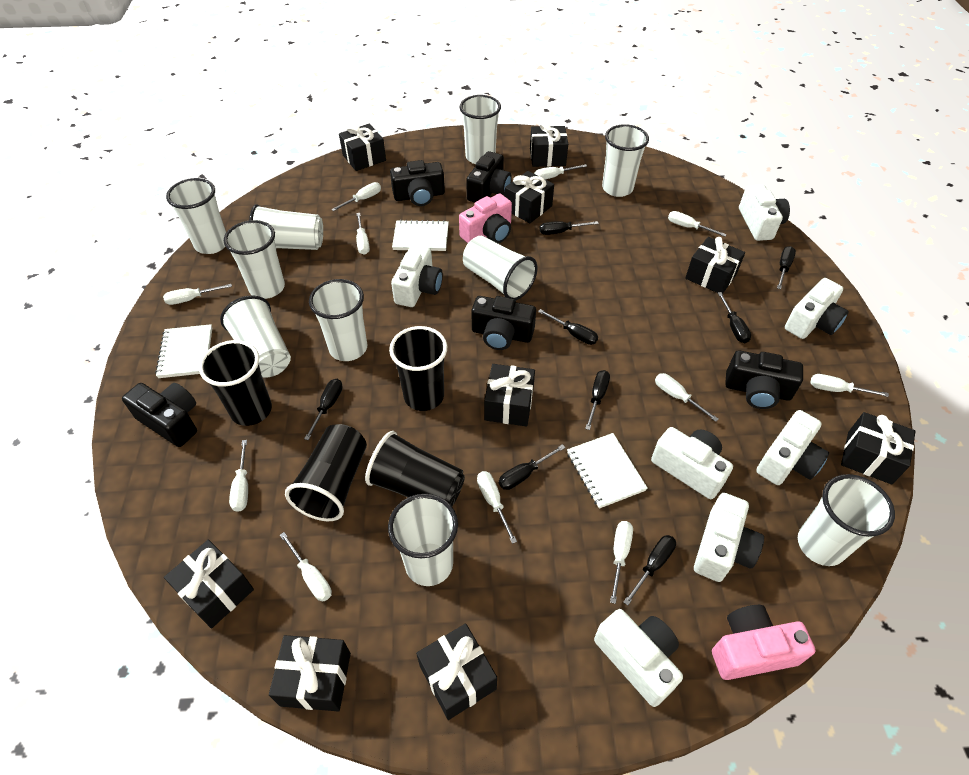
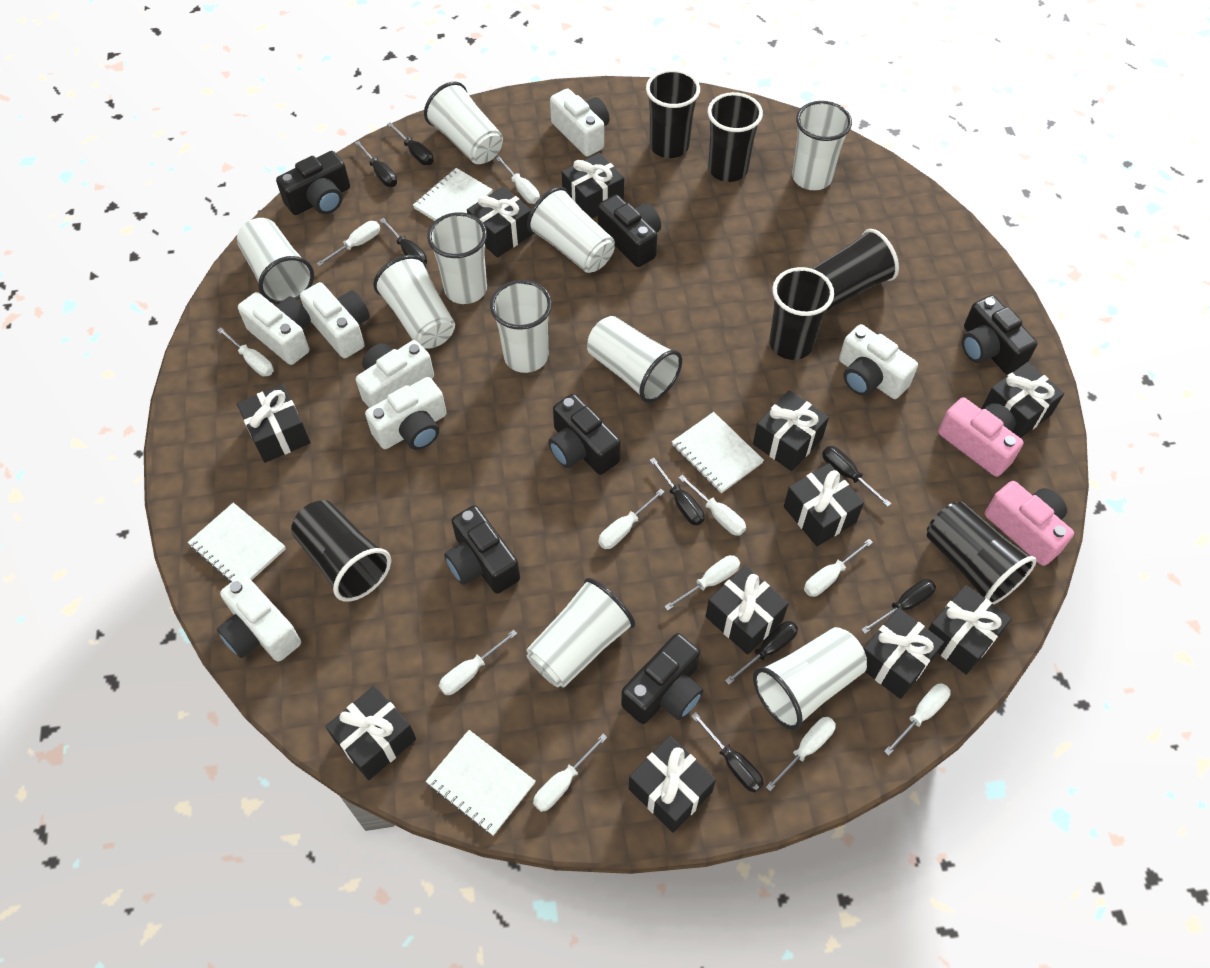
black camera: 5 -> 6
black cup: 4 -> 6
black gift: 9 -> 11
white notebook: 3 -> 4

